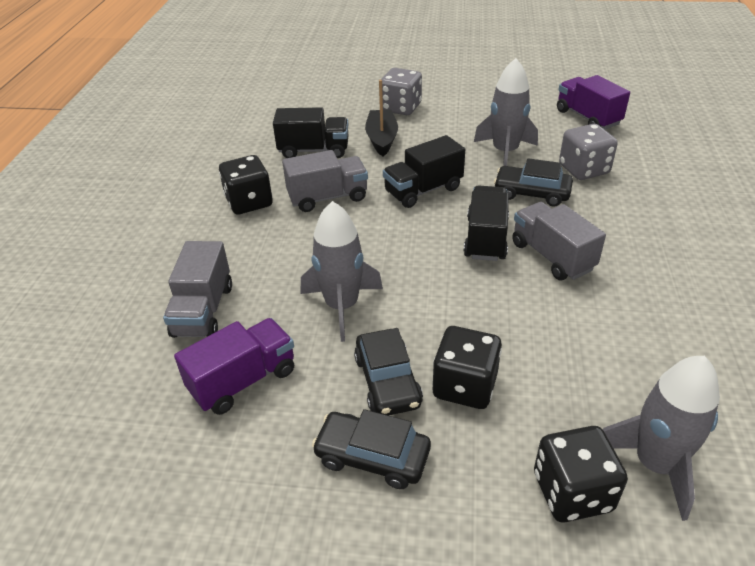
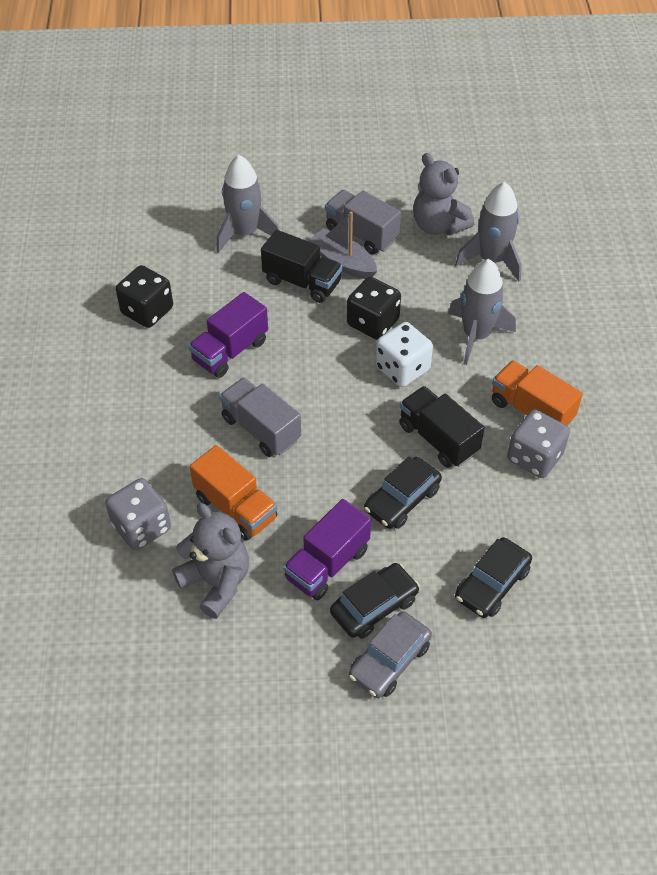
black boat: 1 -> 0
black dice: 3 -> 2
black truck: 3 -> 2
grey boat: 0 -> 1
grey car: 0 -> 1
grey teddy bear: 0 -> 2
grey truck: 3 -> 2
orange truck: 0 -> 2
white dice: 0 -> 1

